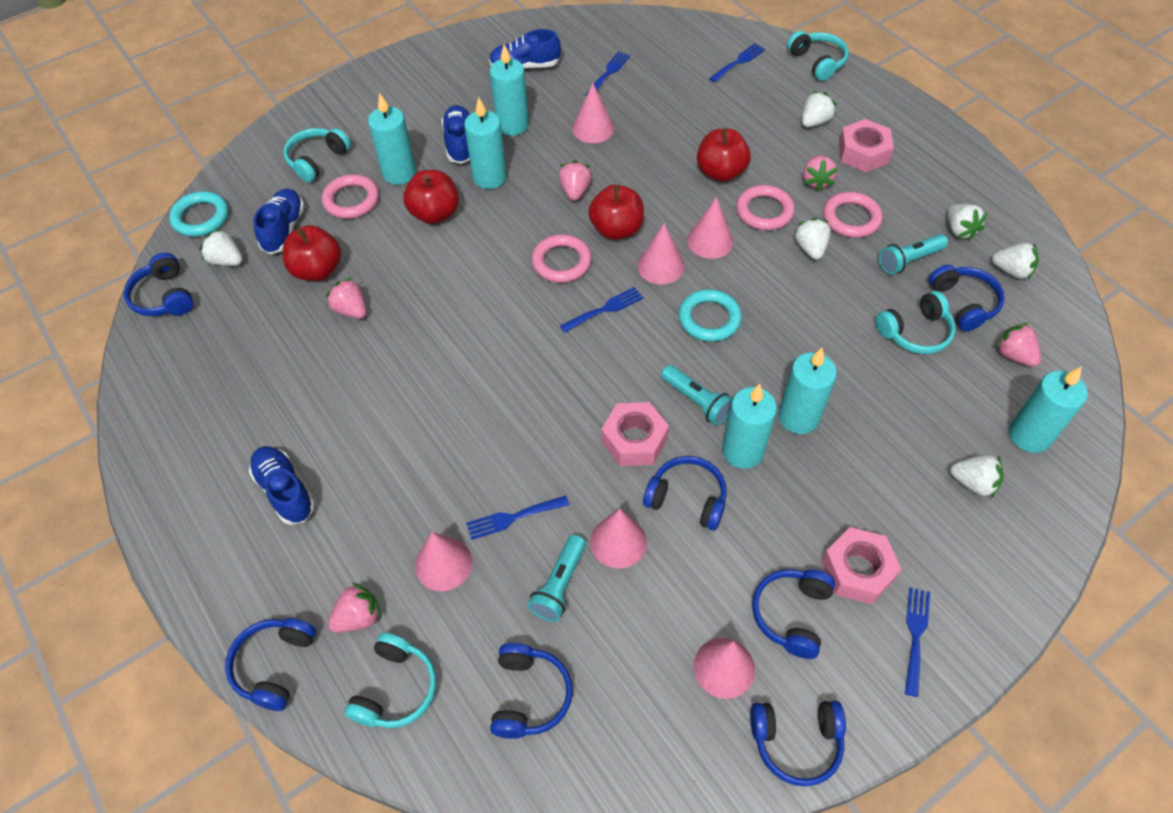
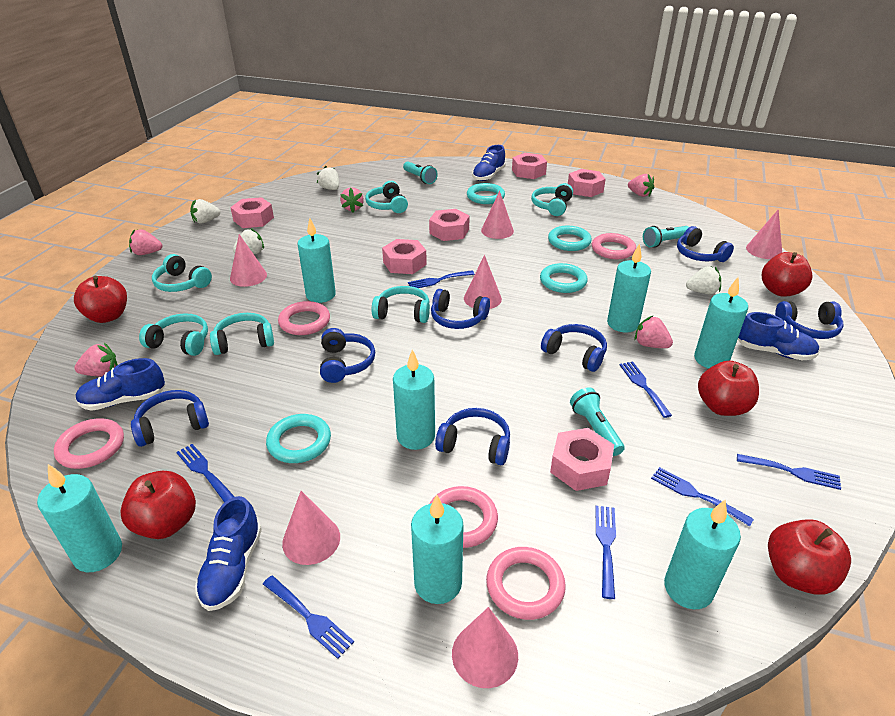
blue fork: 5 -> 7
pink nut: 3 -> 6
pink ring: 4 -> 5
red apple: 4 -> 5
turquoise candle: 6 -> 7
turquoise headphones: 4 -> 6
turquoise ring: 2 -> 4
white strawberry: 6 -> 4

